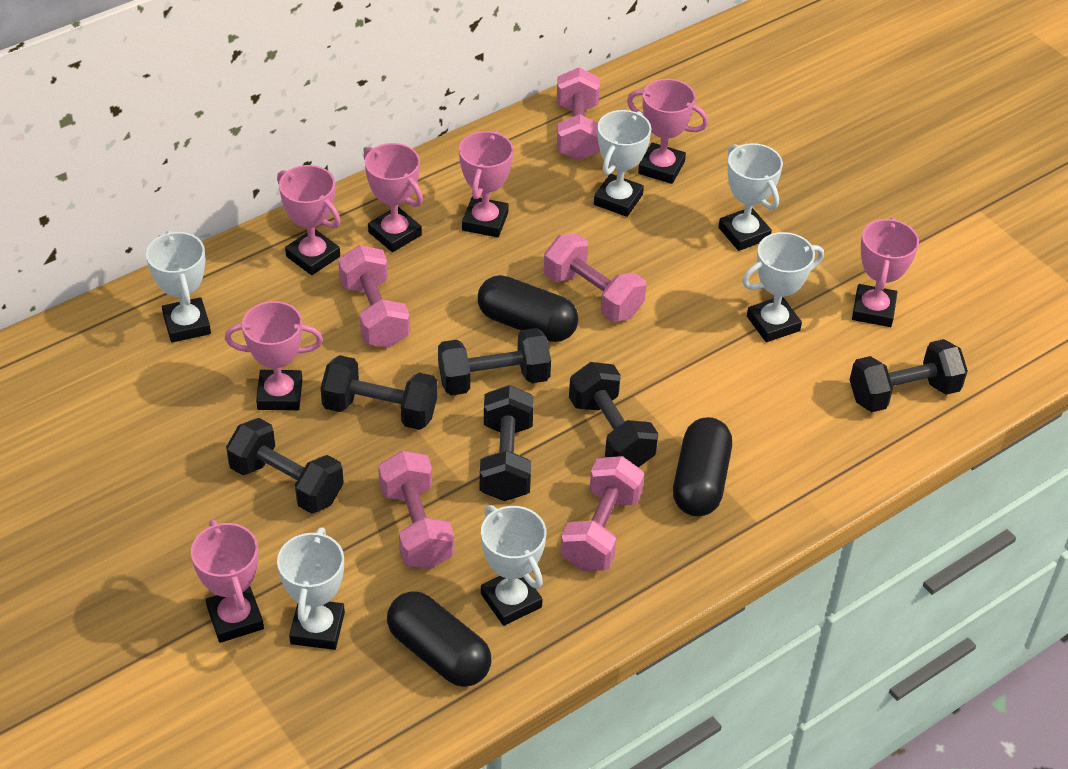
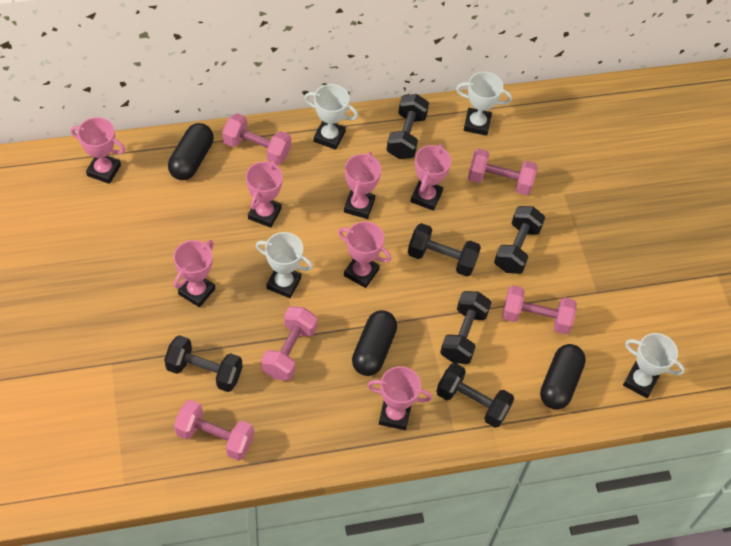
white trophy: 6 -> 4

